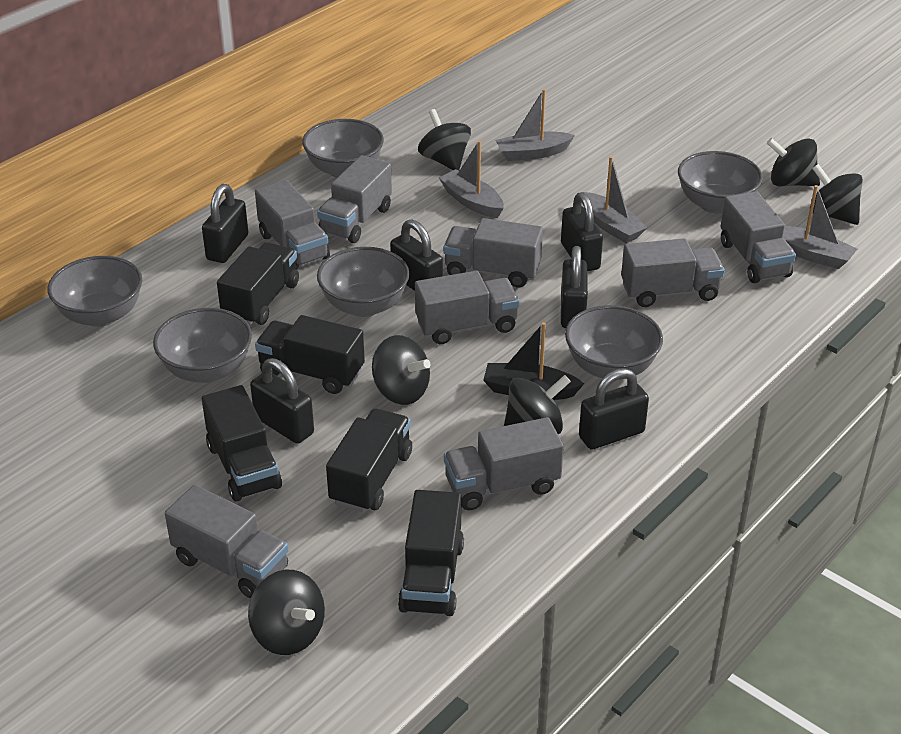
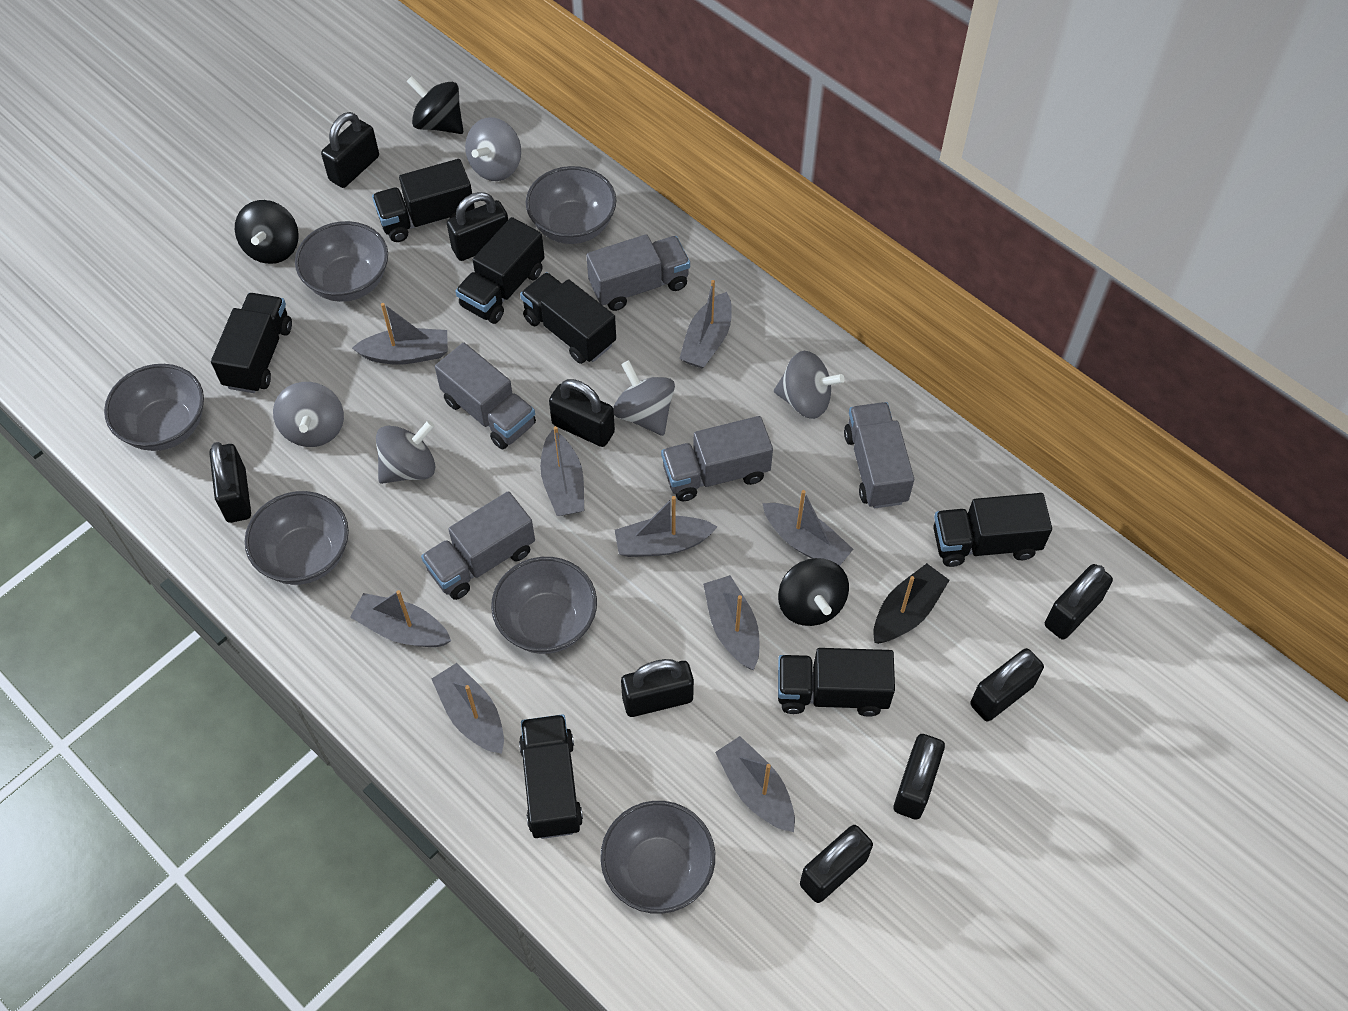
black padlock: 6 -> 9
black spinning top: 6 -> 3
black truck: 5 -> 7
grey boat: 4 -> 9
grey spinning top: 0 -> 5
grey truck: 8 -> 5

